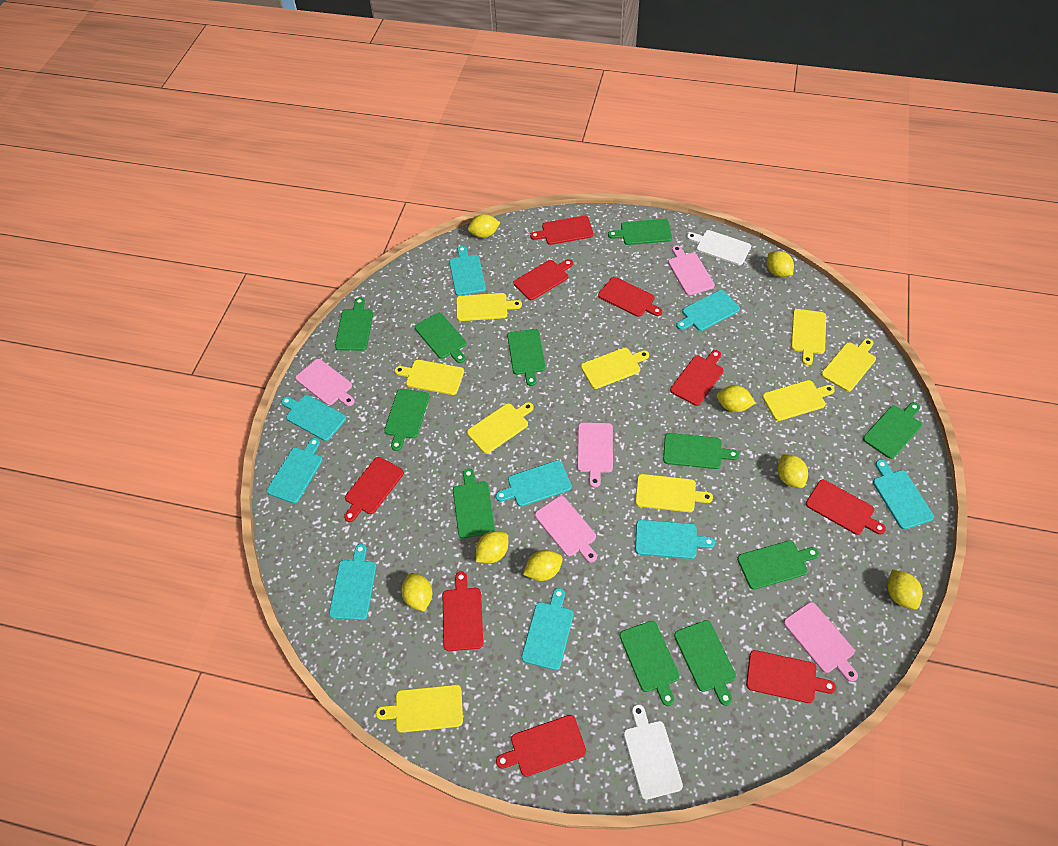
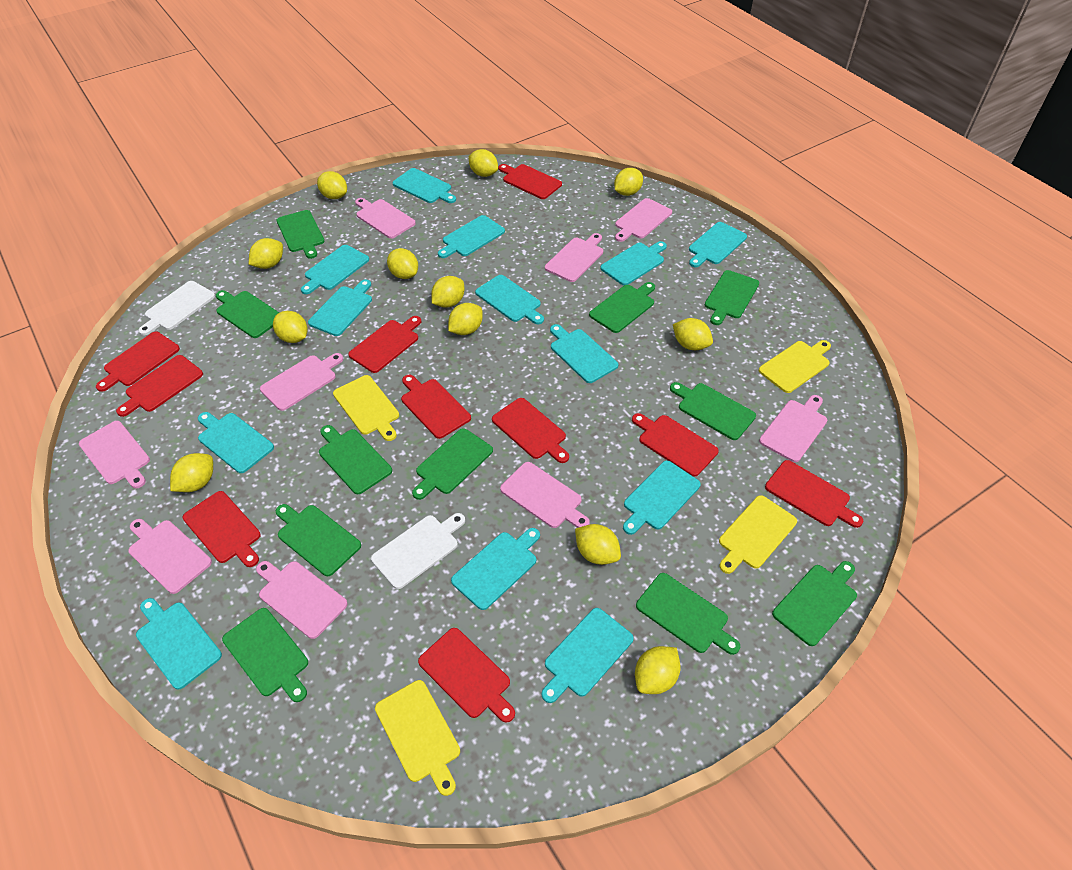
pink cutting board: 5 -> 9
red cutting board: 9 -> 10
turquoise cutting board: 9 -> 13
yellow cutting board: 9 -> 4
yellow lemon: 8 -> 12

